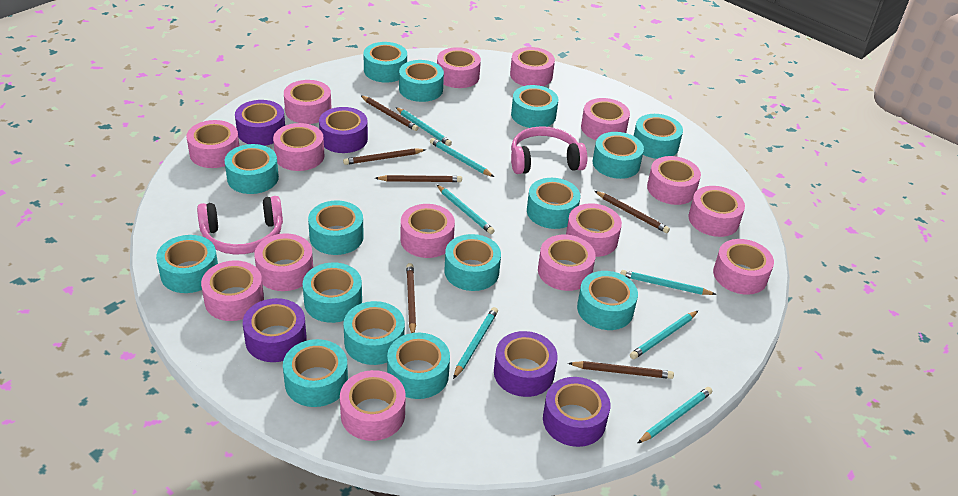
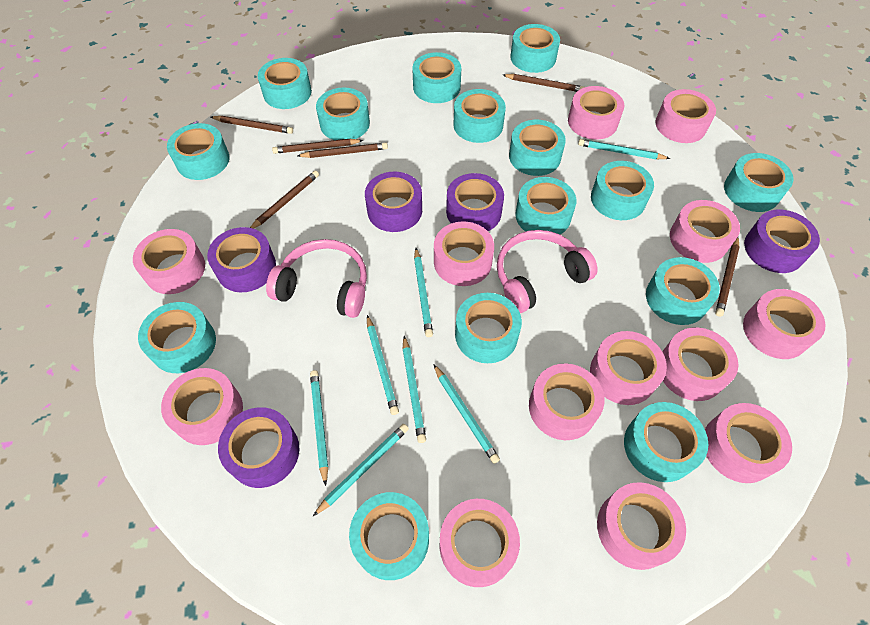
pink tape: 15 -> 13

